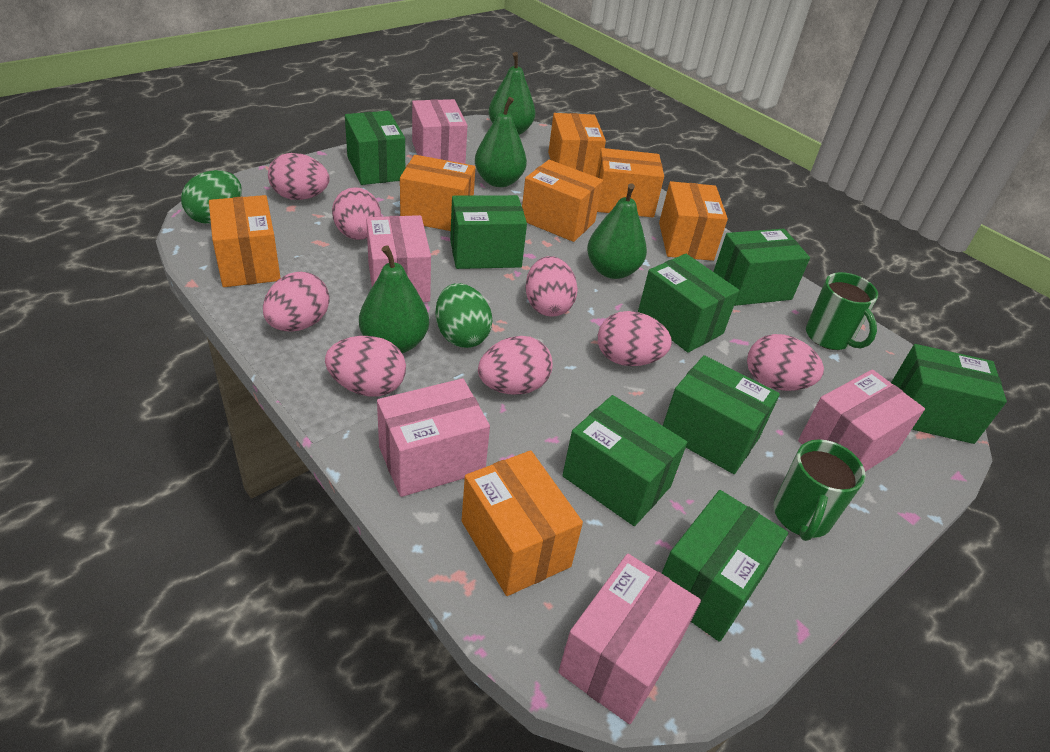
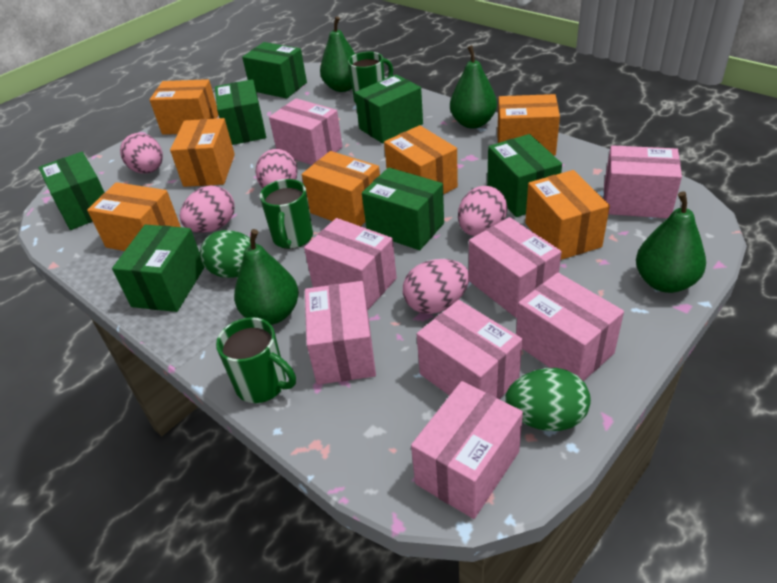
green box: 8 -> 7
green mug: 2 -> 3
pink box: 5 -> 8
pink egg: 8 -> 5

